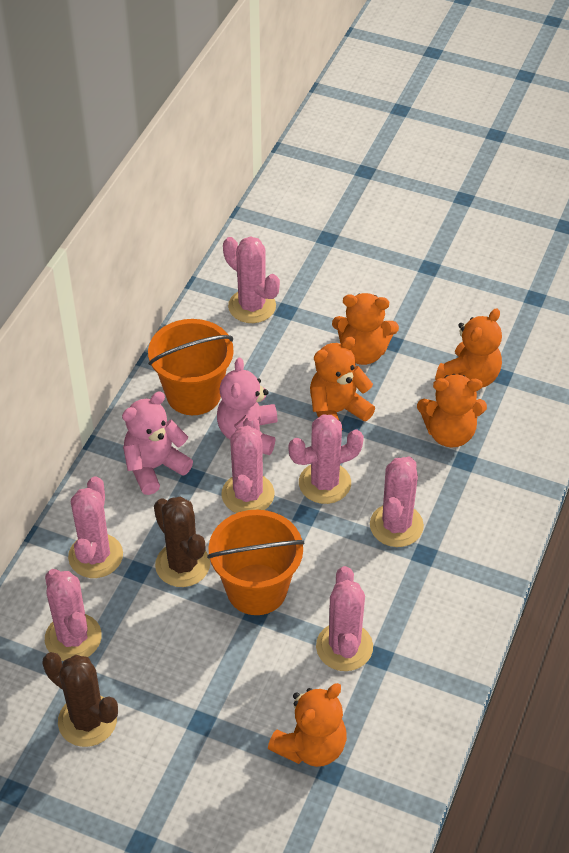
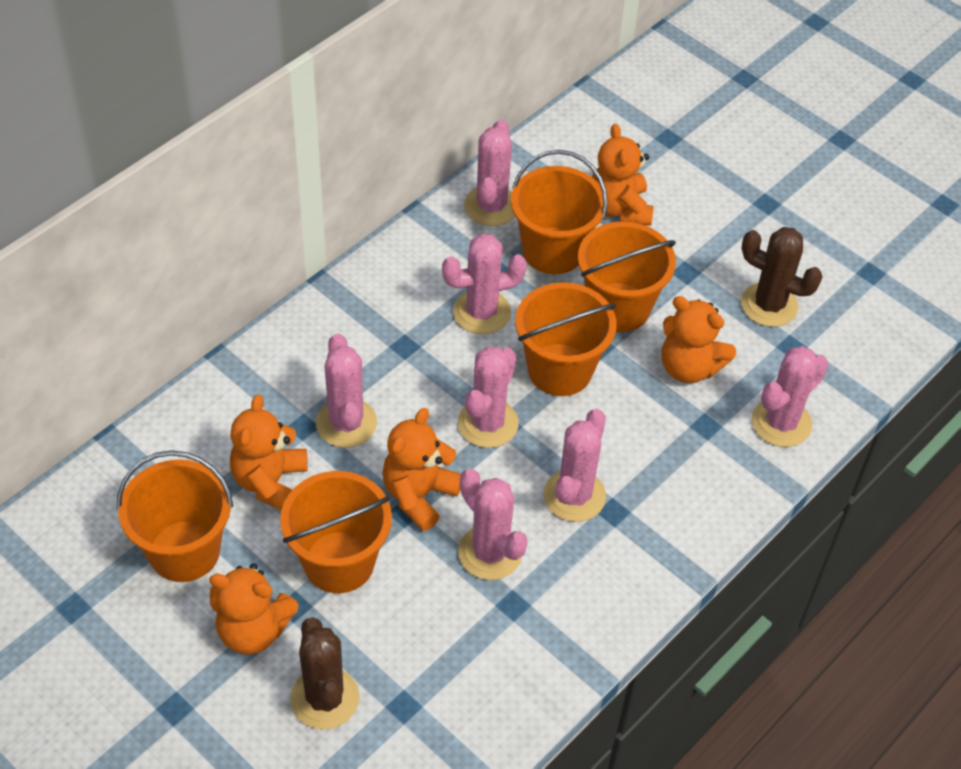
orange bucket: 2 -> 5
pink teddy bear: 2 -> 0

